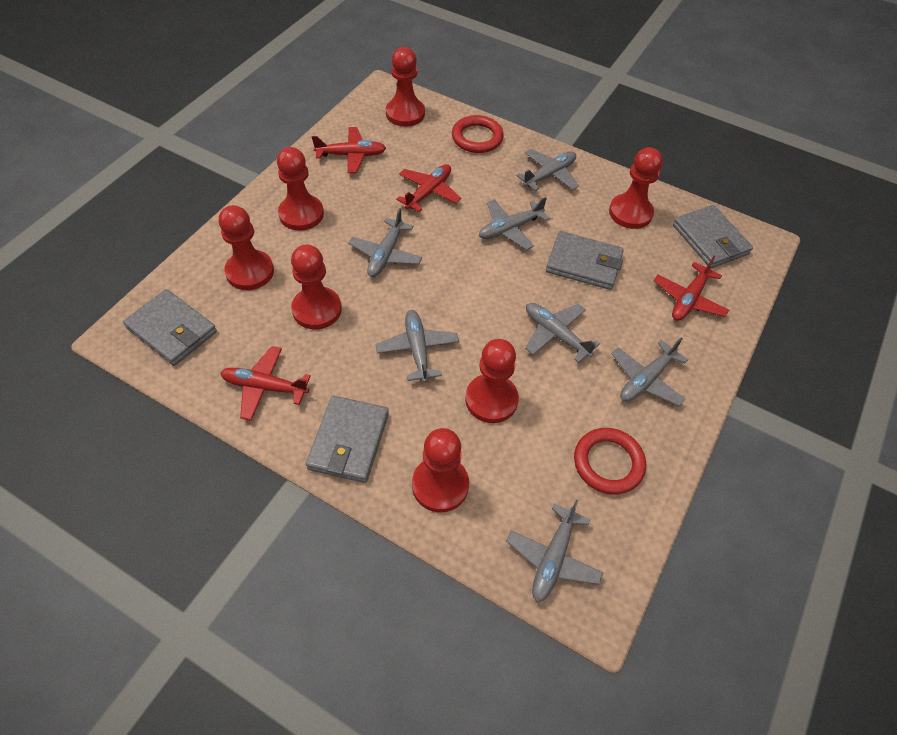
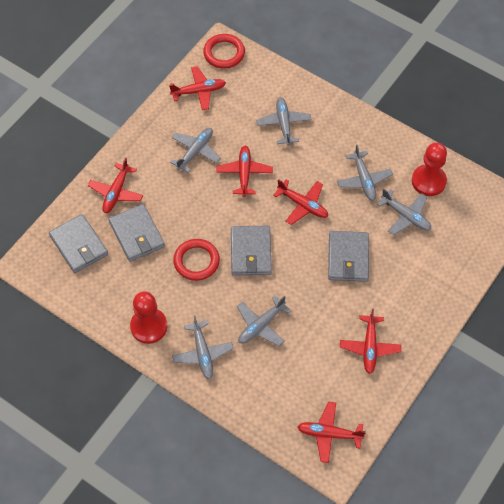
grey plane: 7 -> 6
red pawn: 7 -> 2
red plane: 4 -> 6

